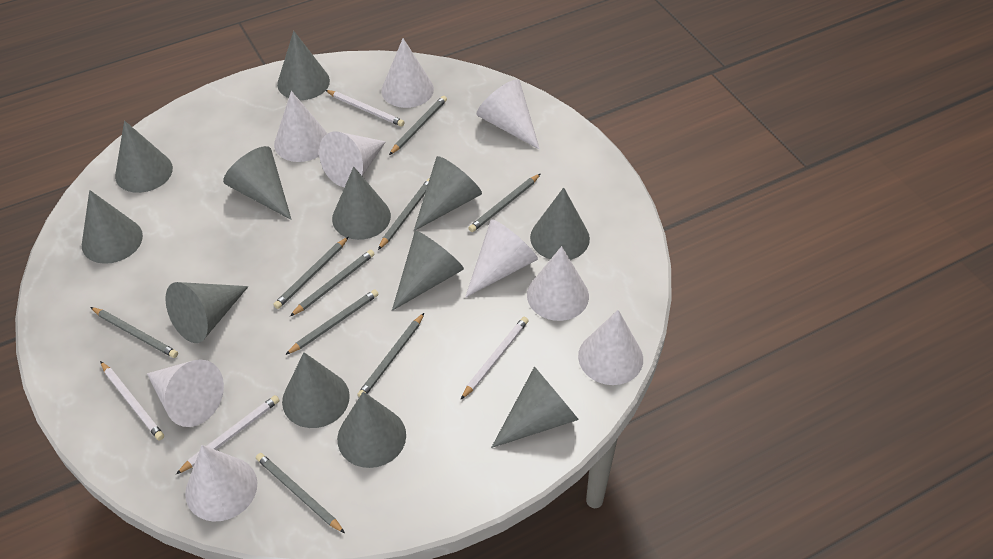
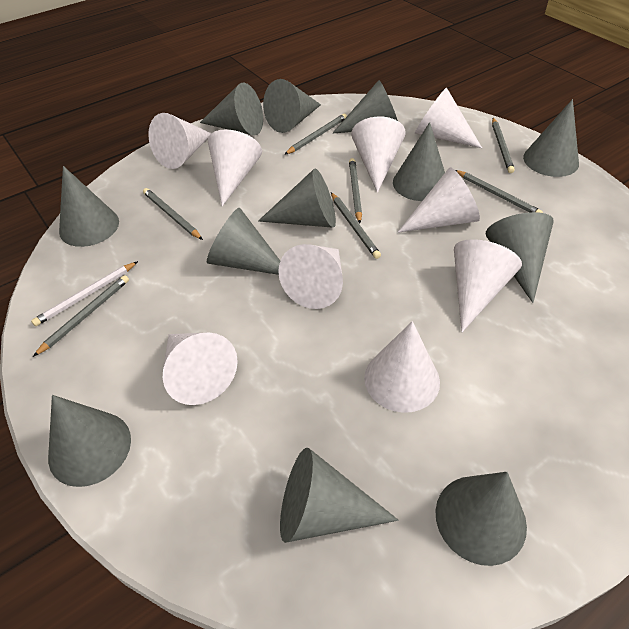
grey pencil: 9 -> 7
white pencil: 4 -> 1

